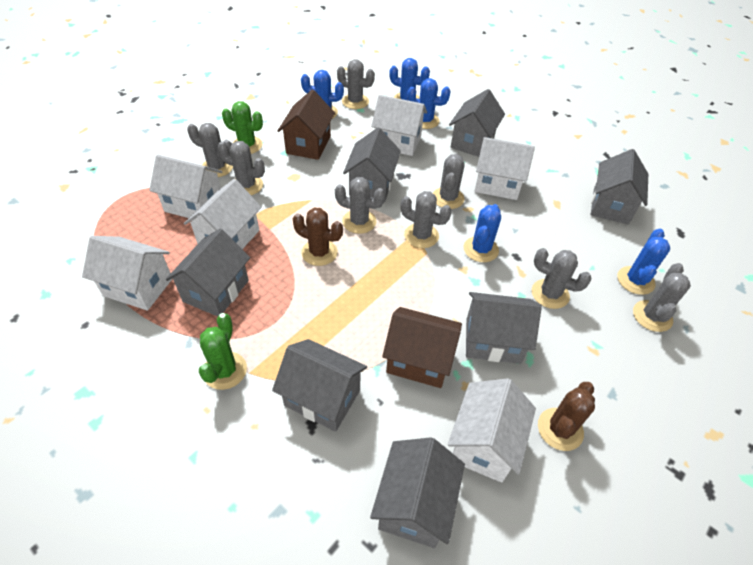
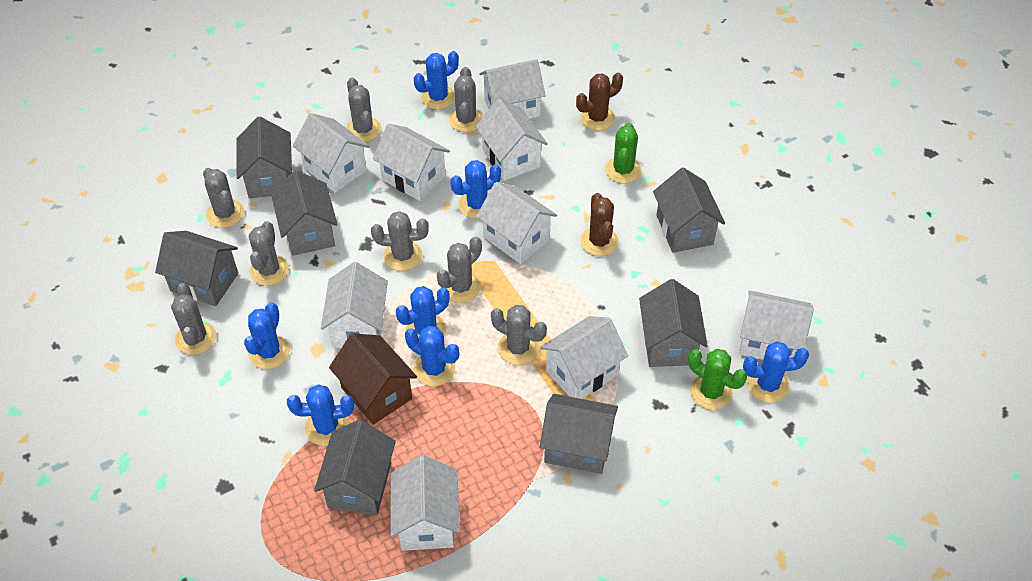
blue cactus: 5 -> 7
brown house: 2 -> 1
white house: 6 -> 9

